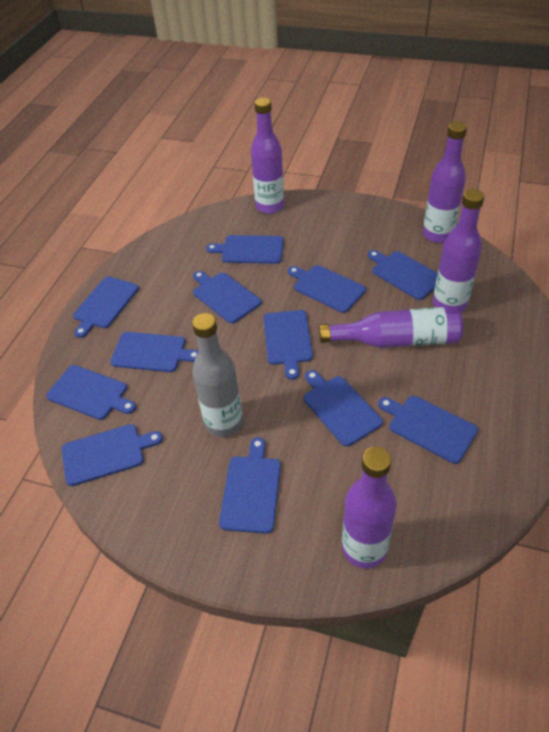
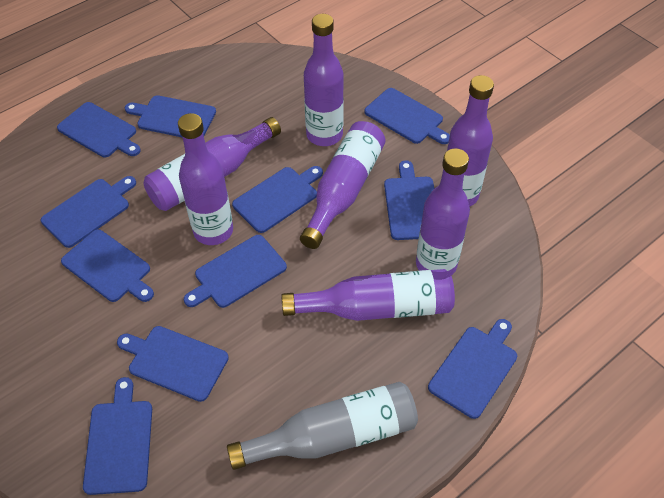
blue cutting board: 12 -> 11
purple bottle: 5 -> 7

